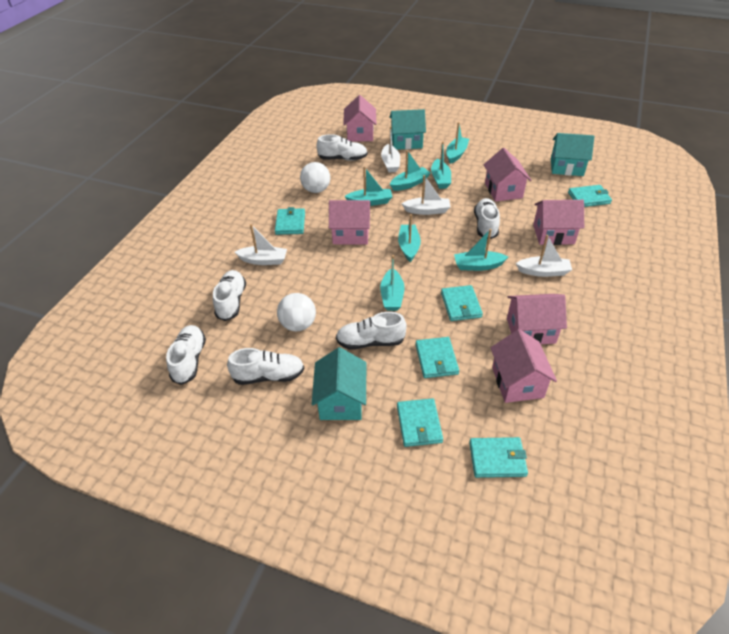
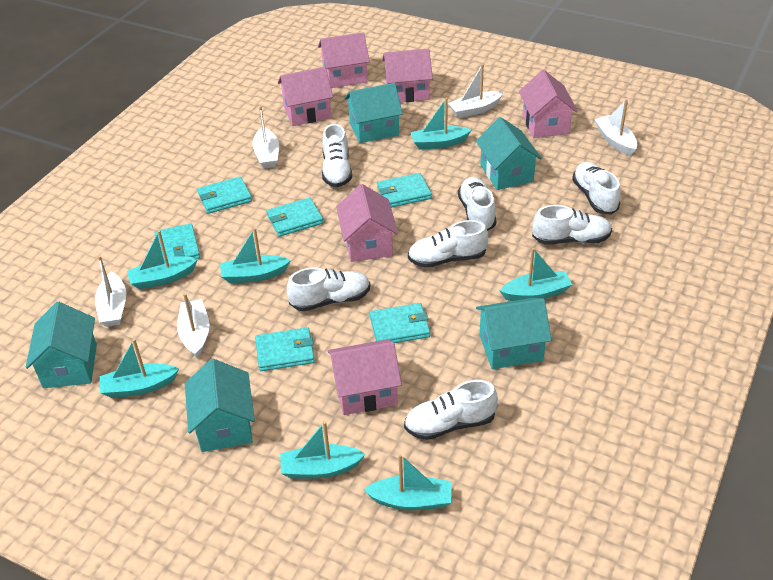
turquoise house: 3 -> 5
white ball: 2 -> 0
white boat: 4 -> 5
white shoe: 6 -> 7

